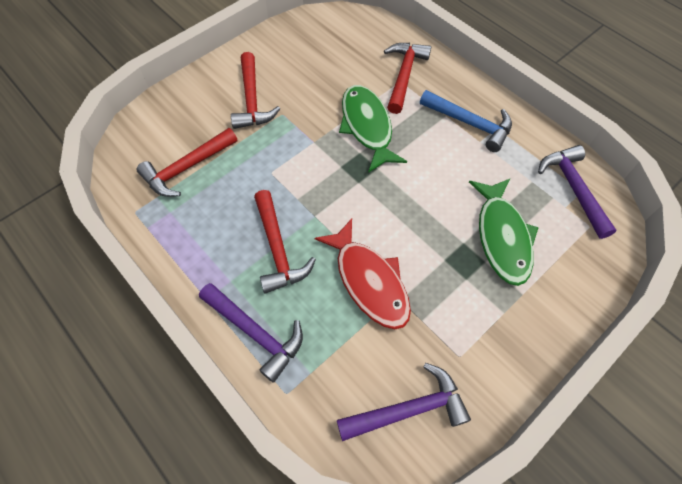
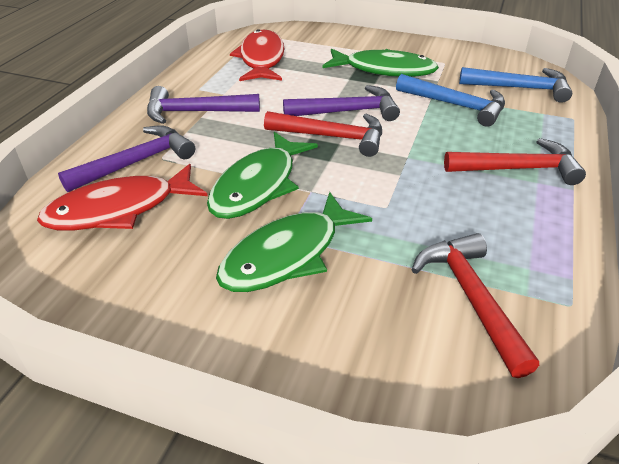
blue hammer: 1 -> 2
green fish: 2 -> 3
red fish: 1 -> 2
red hammer: 4 -> 3

